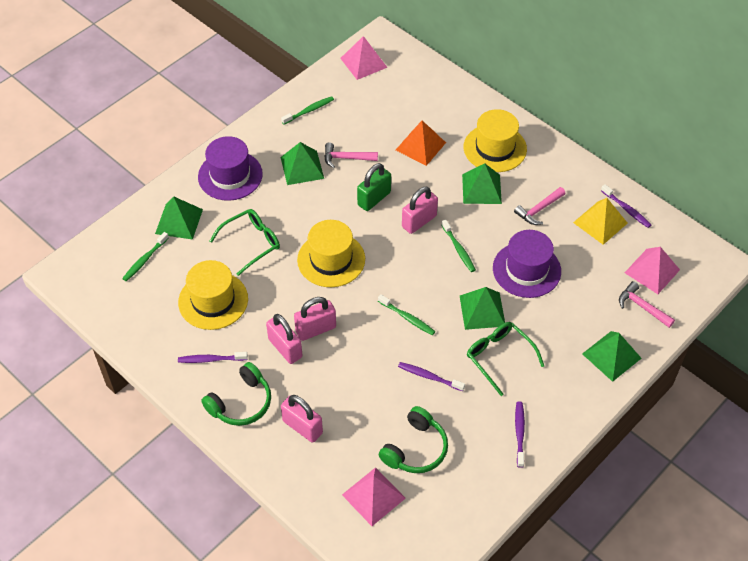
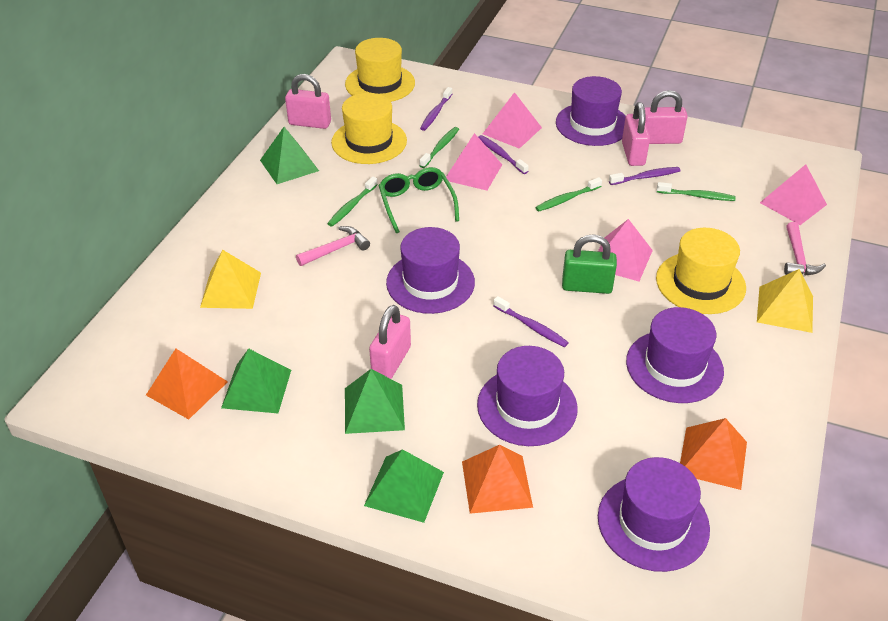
green glasses: 2 -> 1
green headphones: 2 -> 0
green pyramid: 5 -> 4
orange pyramid: 1 -> 3
pink hammer: 3 -> 2
pink pyramid: 3 -> 4
purple hat: 2 -> 5
yellow pyramid: 1 -> 2

